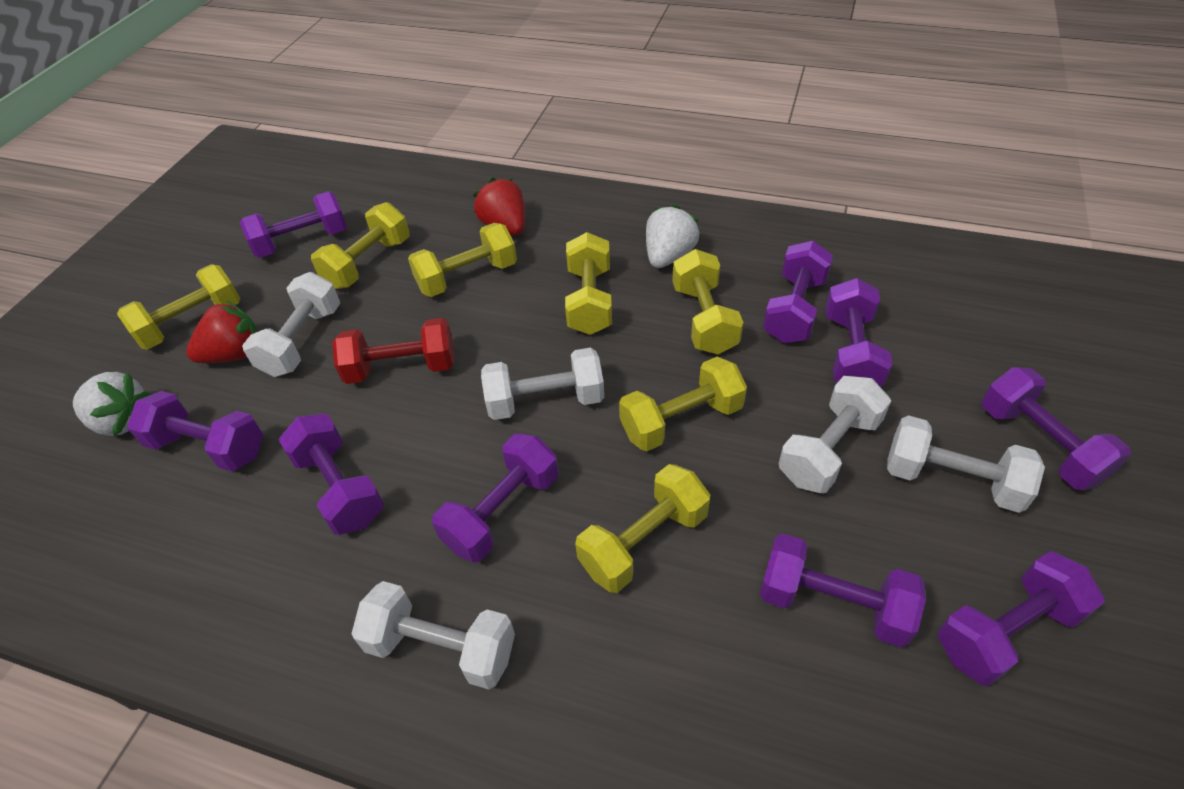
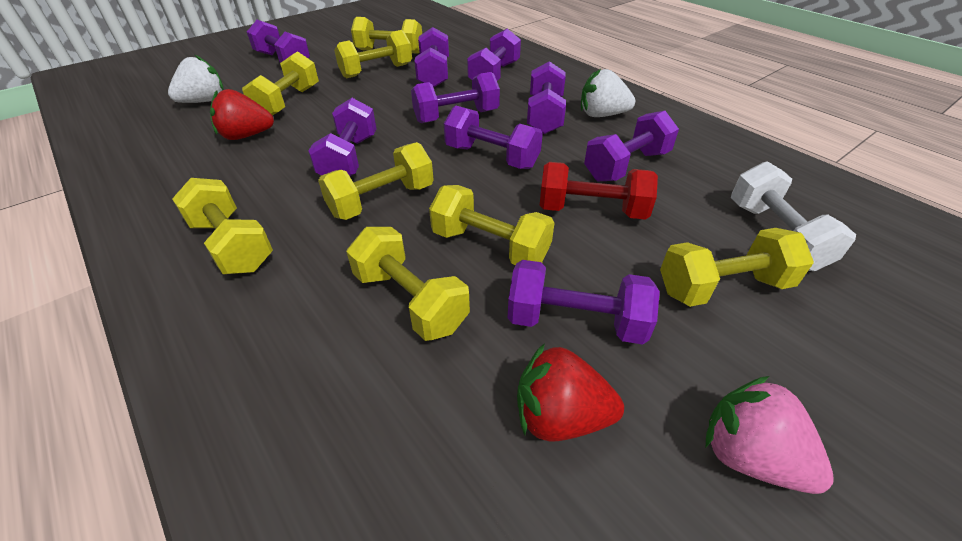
pink strawberry: 0 -> 1
white dumbbell: 5 -> 1
yellow dumbbell: 7 -> 8

